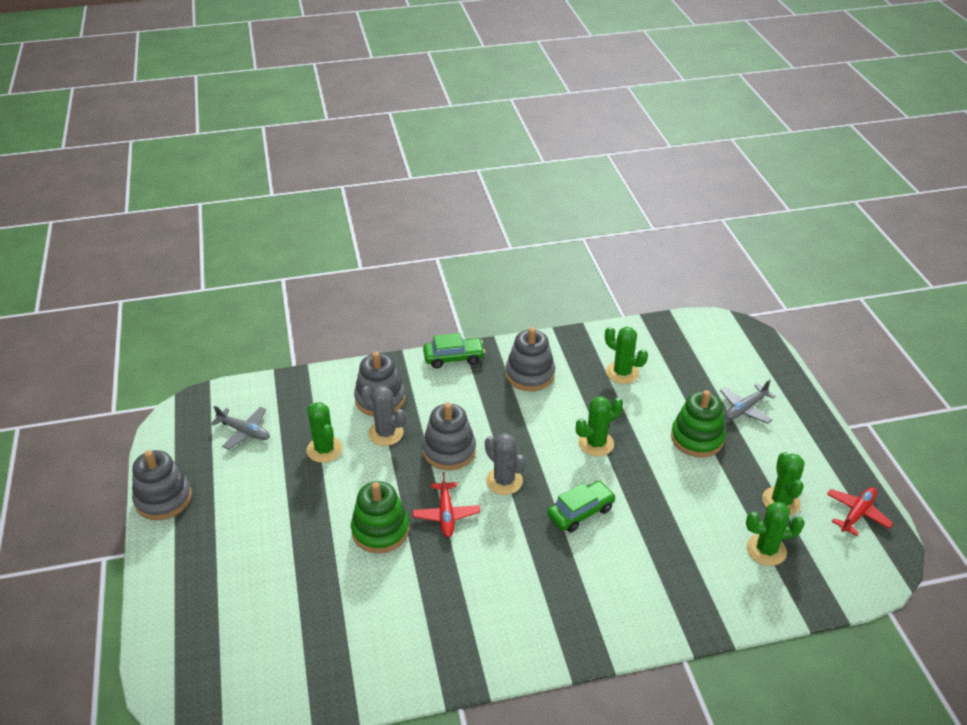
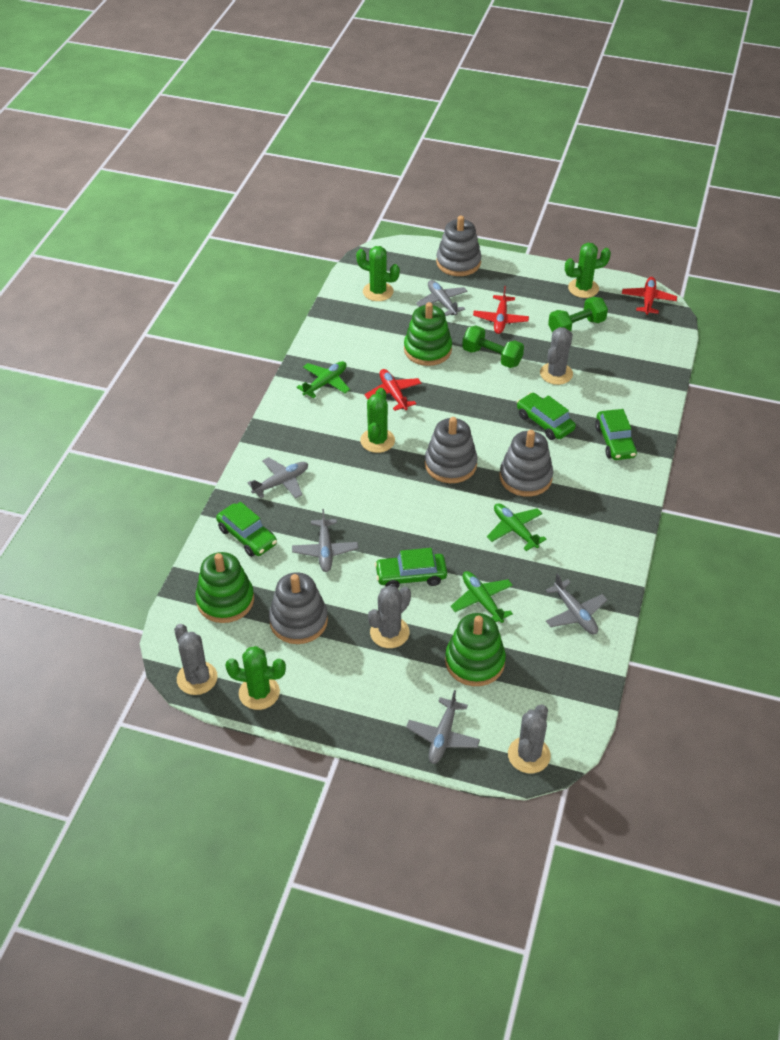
green cactus: 5 -> 4
green car: 2 -> 4
green dumbbell: 0 -> 2
green plane: 0 -> 3
green stacking toy: 2 -> 3
grey cactus: 2 -> 4
grey plane: 2 -> 5
red plane: 2 -> 3

